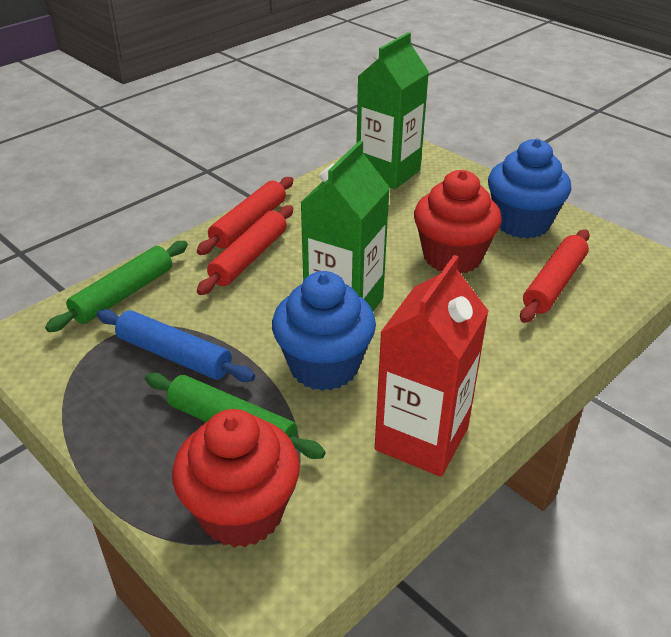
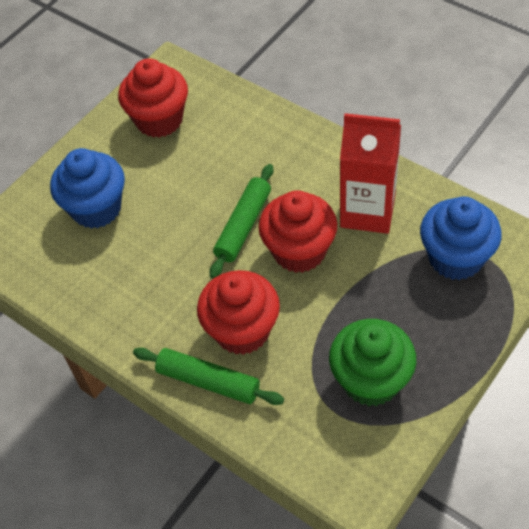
blue rolling pin: 1 -> 0
green carton: 2 -> 0
green cupcake: 0 -> 1
red cupcake: 2 -> 3
red rolling pin: 3 -> 0

